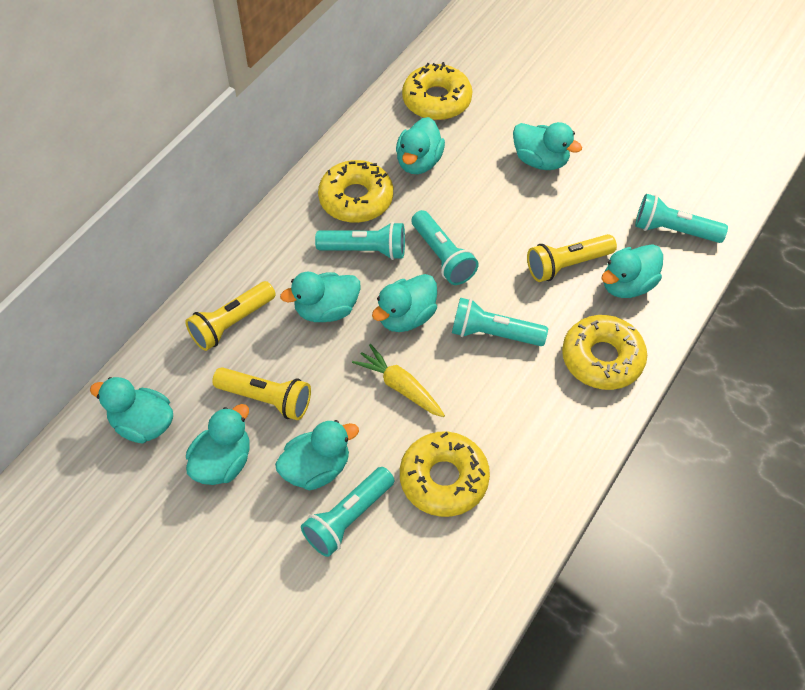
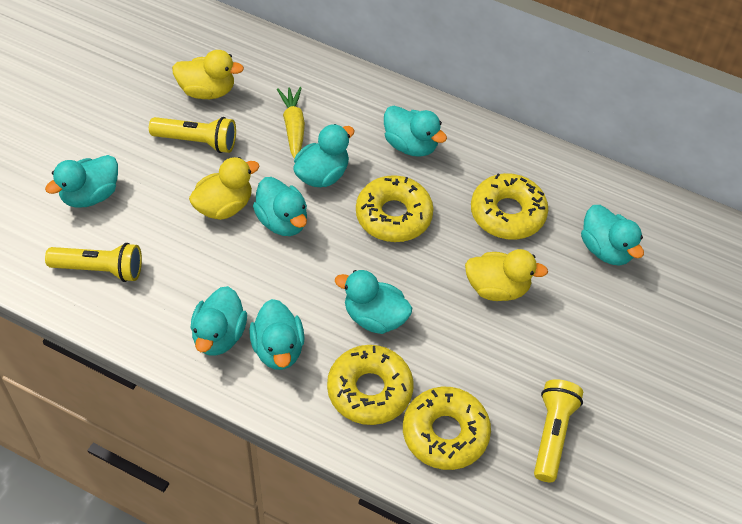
turquoise flashlight: 5 -> 0
yellow duck: 0 -> 3

